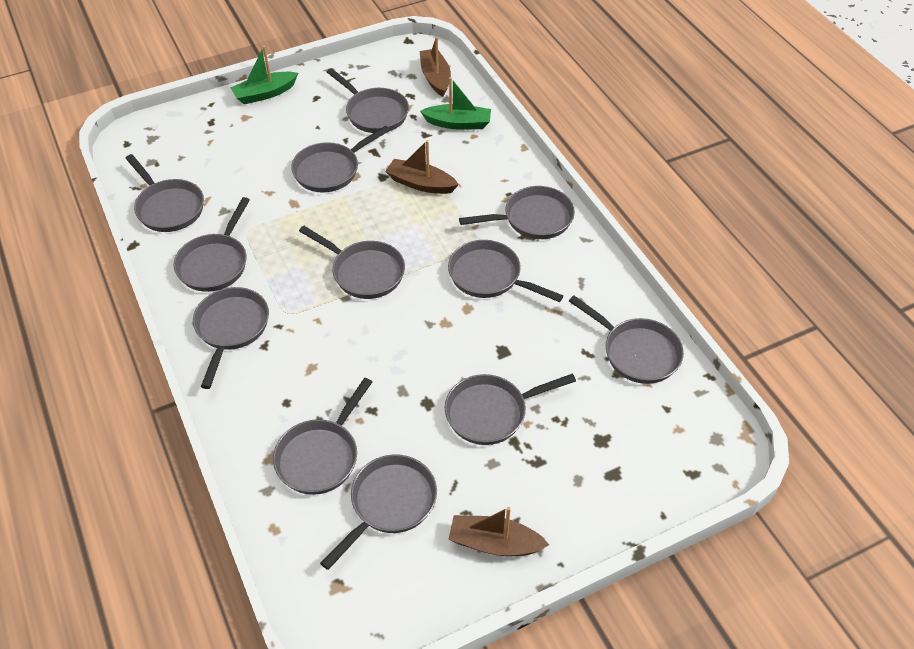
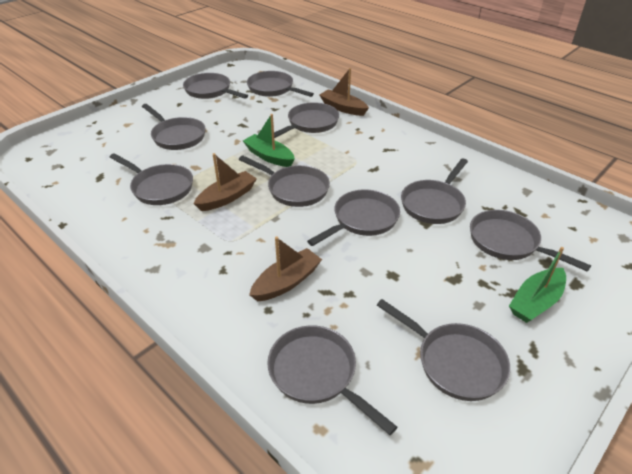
grey pan: 12 -> 11

